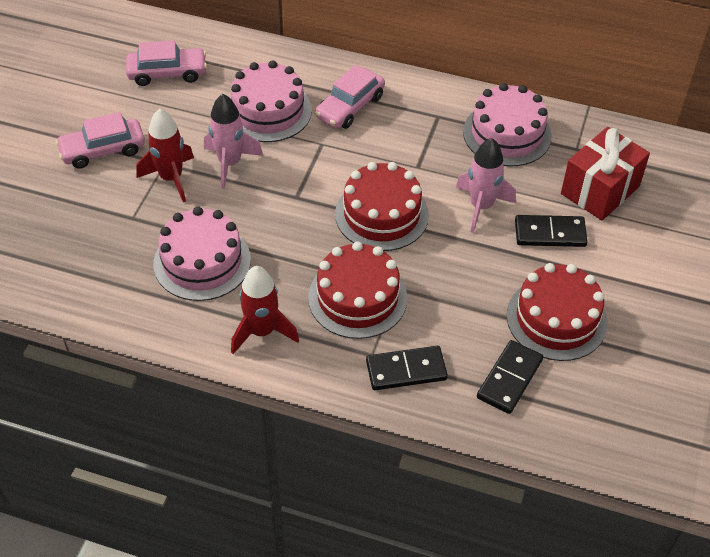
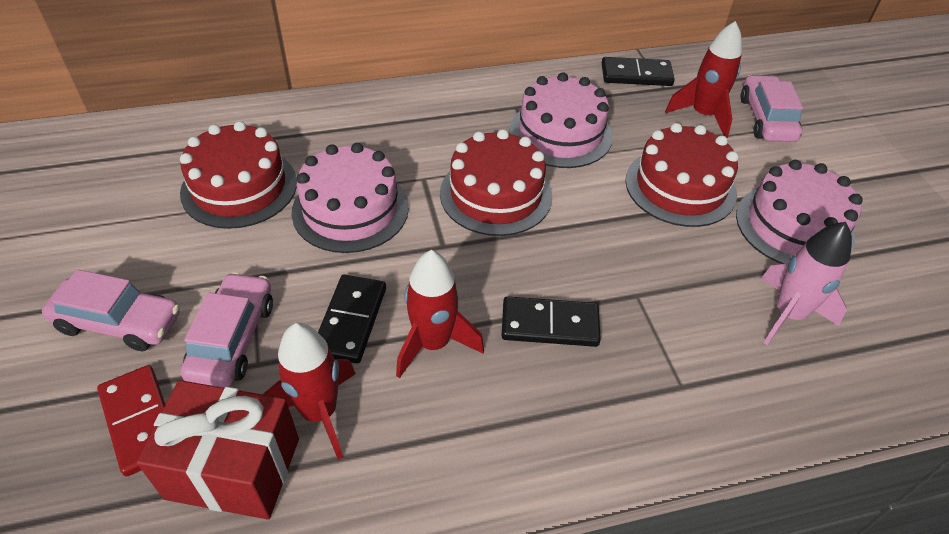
pink rocket: 2 -> 1
red domino: 0 -> 1
red rocket: 2 -> 3

